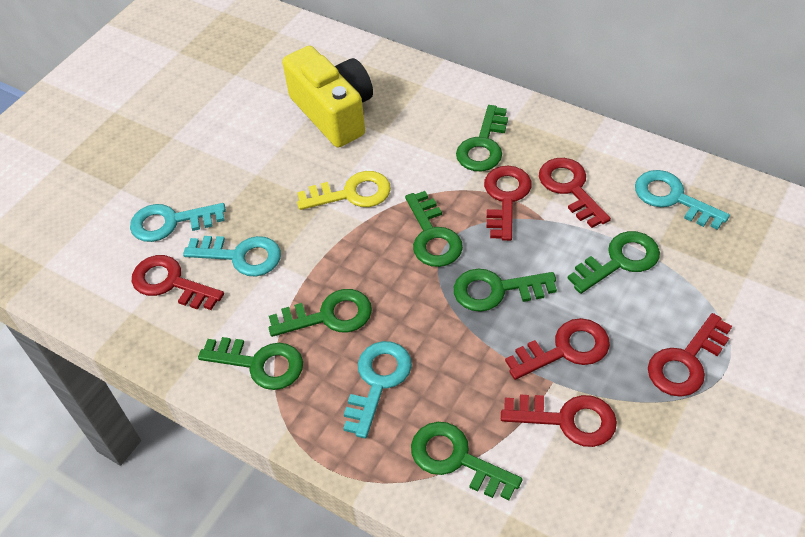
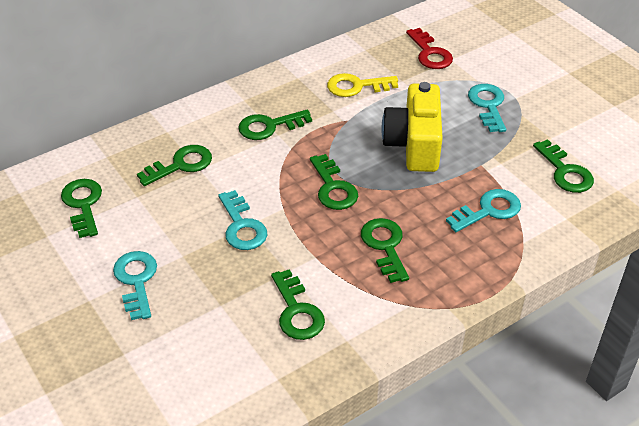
red key: 6 -> 1

